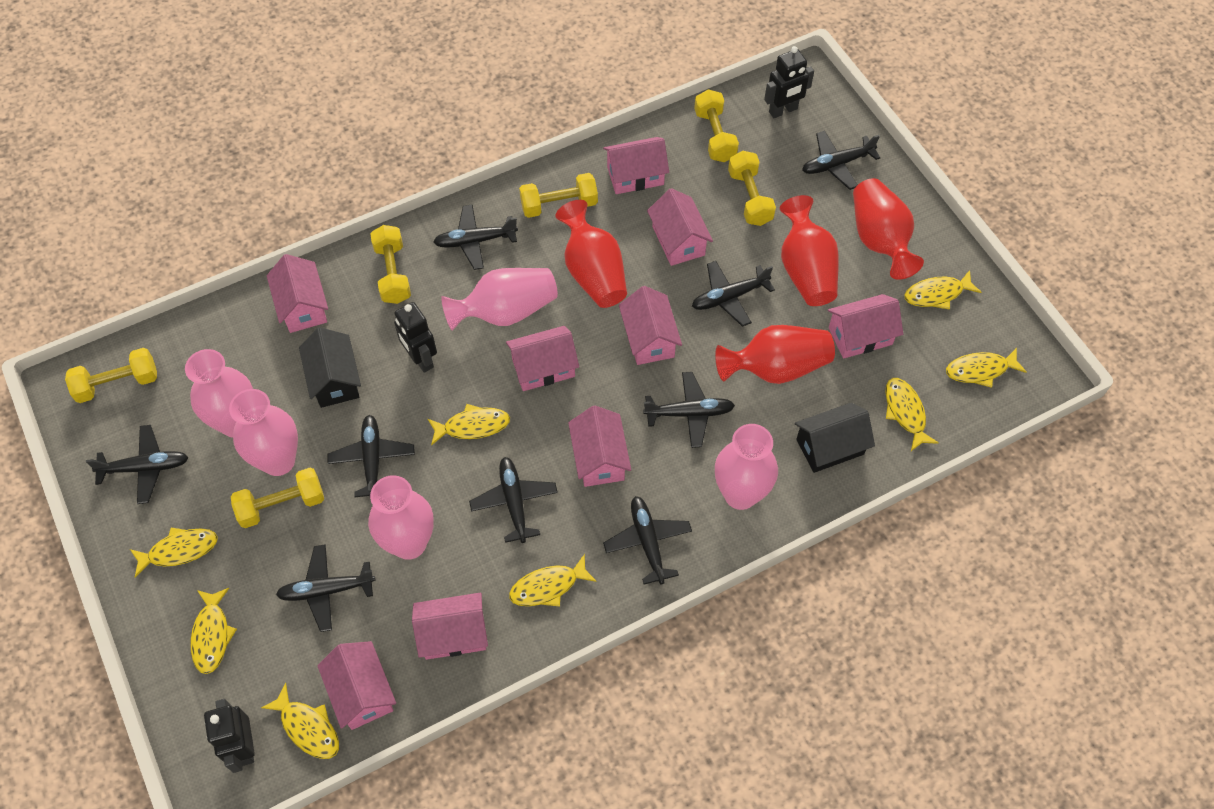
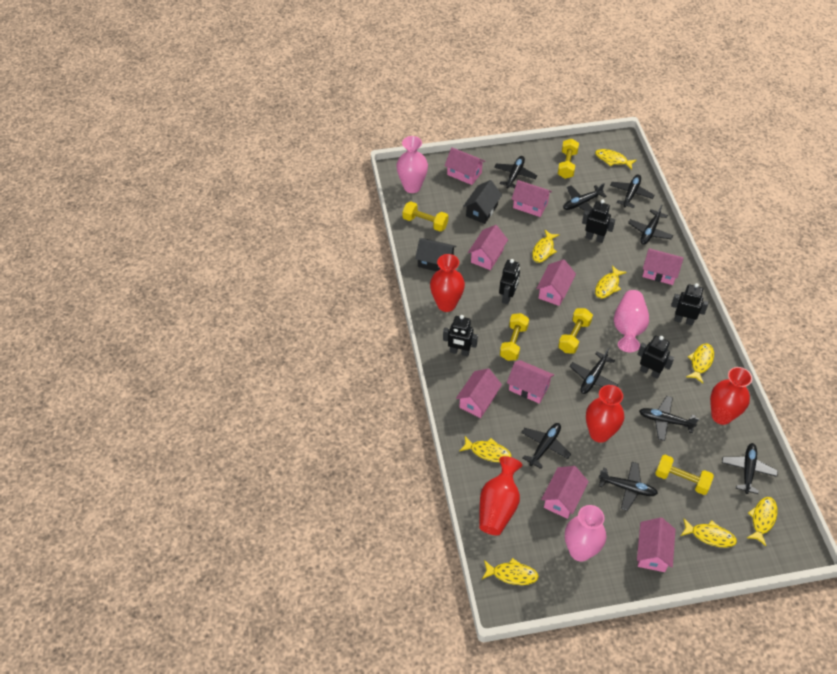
black robot: 3 -> 5
pink vase: 5 -> 3
yellow dumbbell: 6 -> 5

